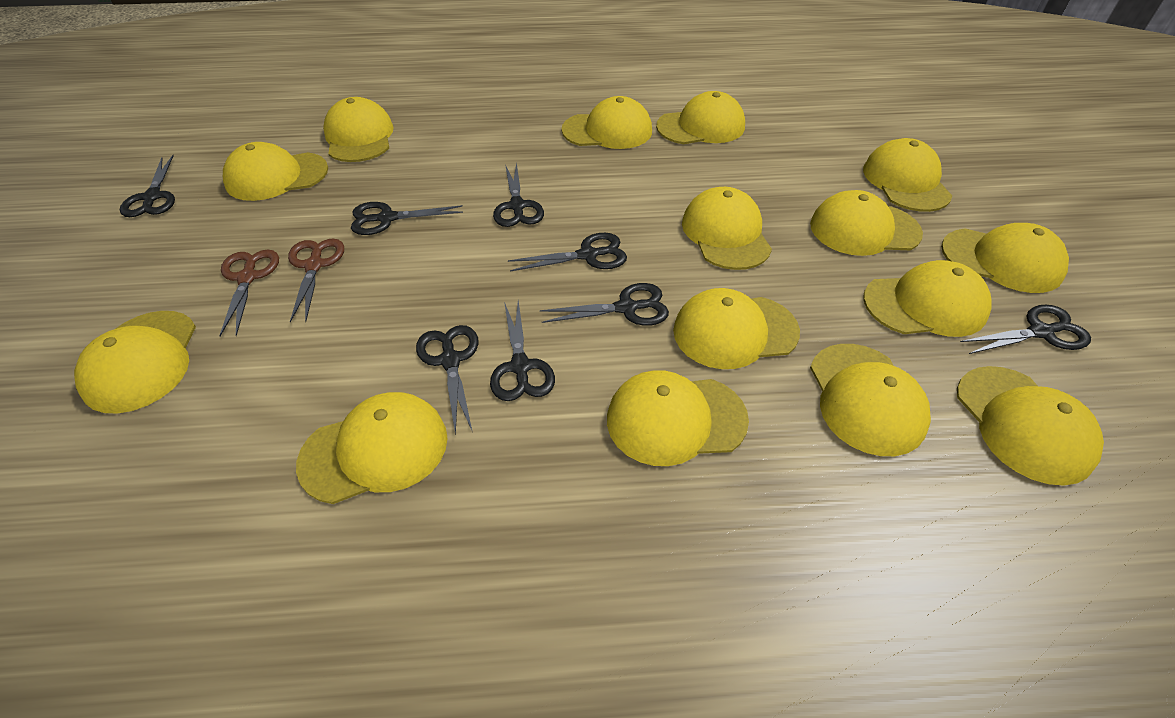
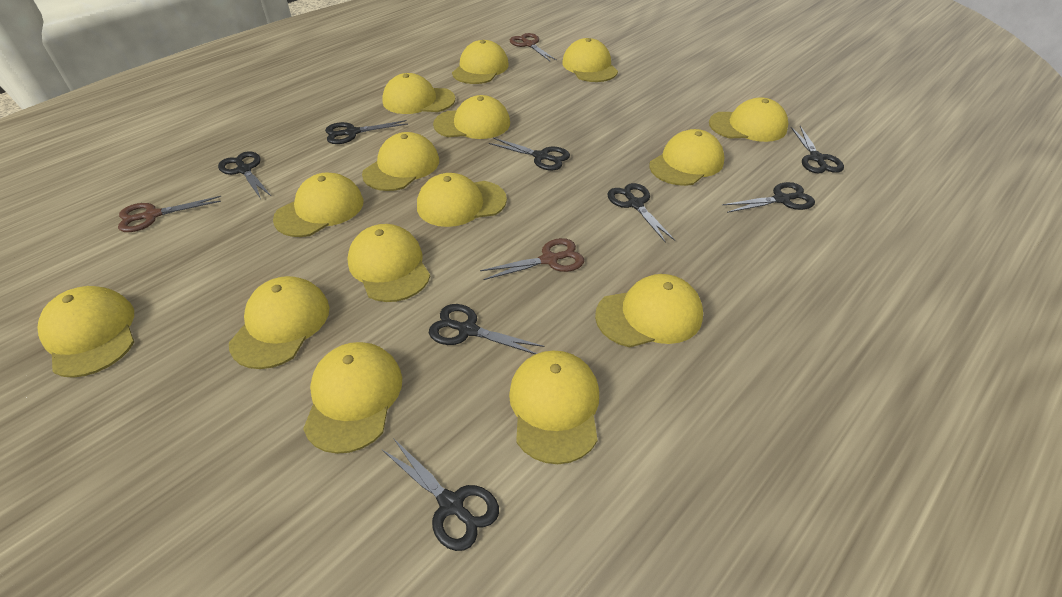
brown scissors: 2 -> 3

